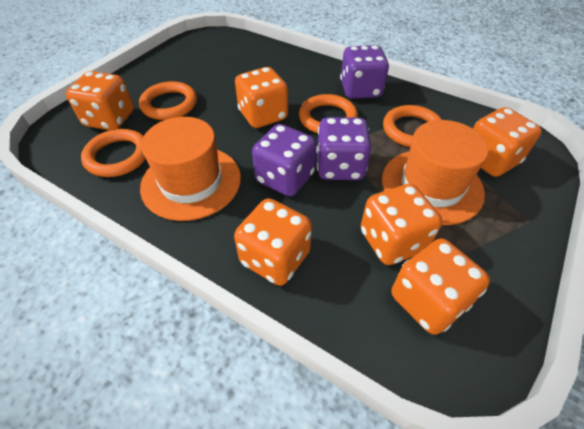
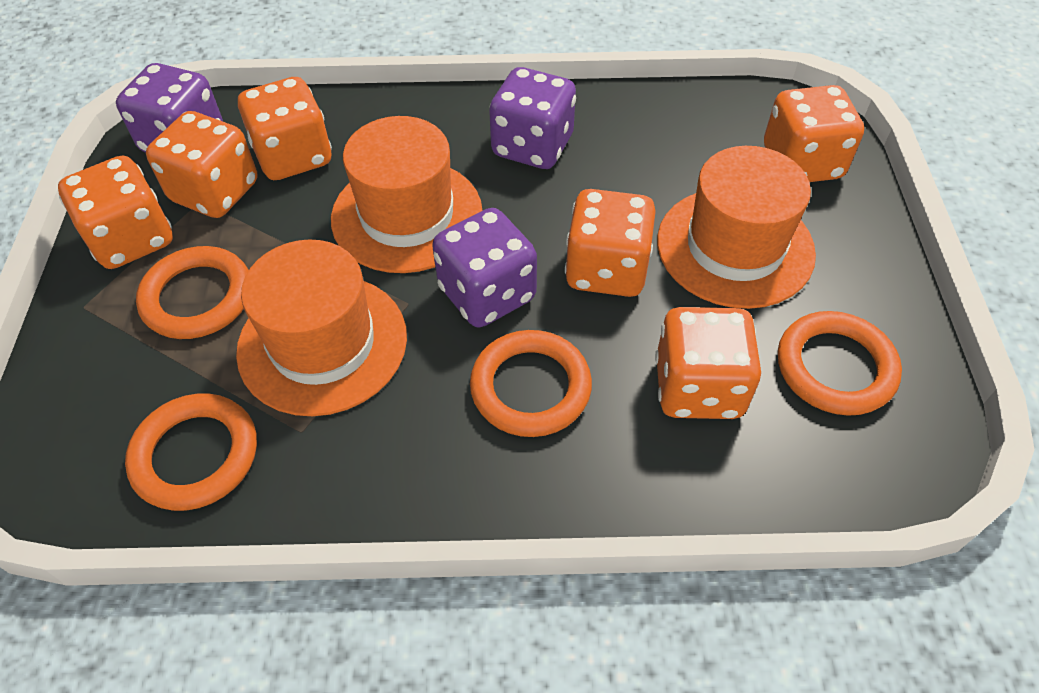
orange hat: 2 -> 3

